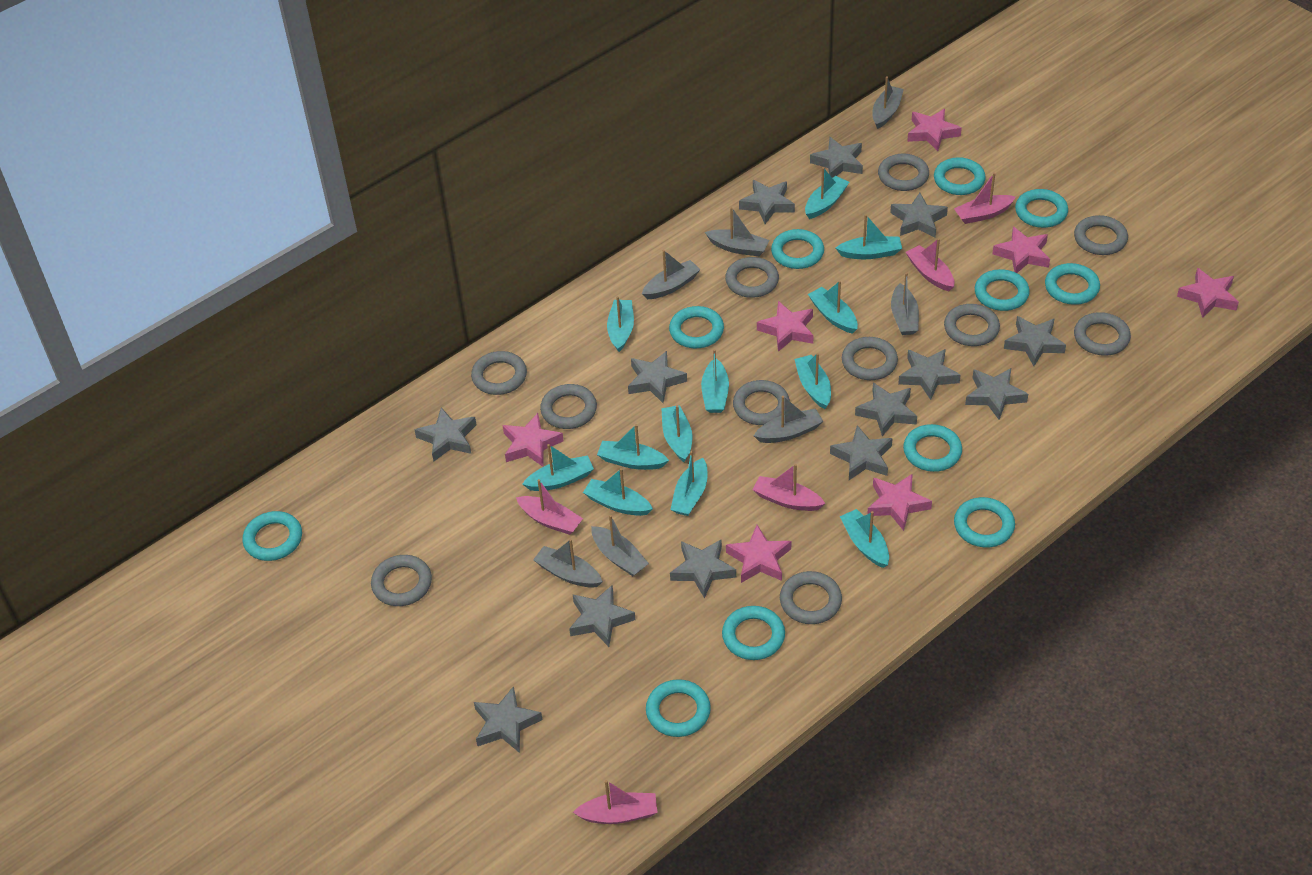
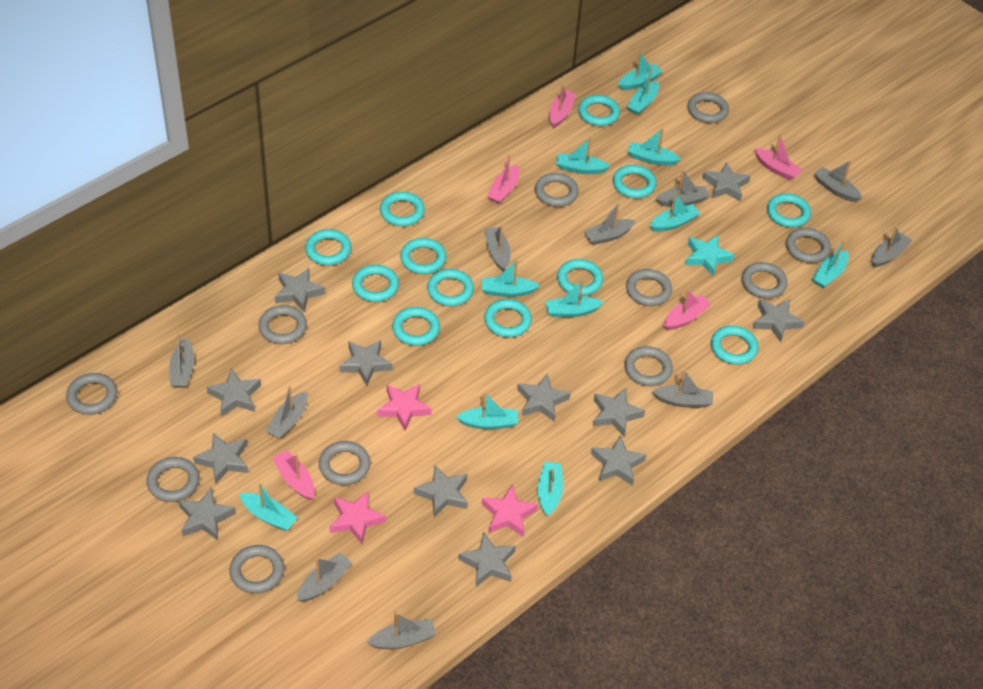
grey boat: 7 -> 10
grey star: 13 -> 12
pink star: 7 -> 3
turquoise boat: 12 -> 11
turquoise ring: 11 -> 12
turquoise star: 0 -> 1

